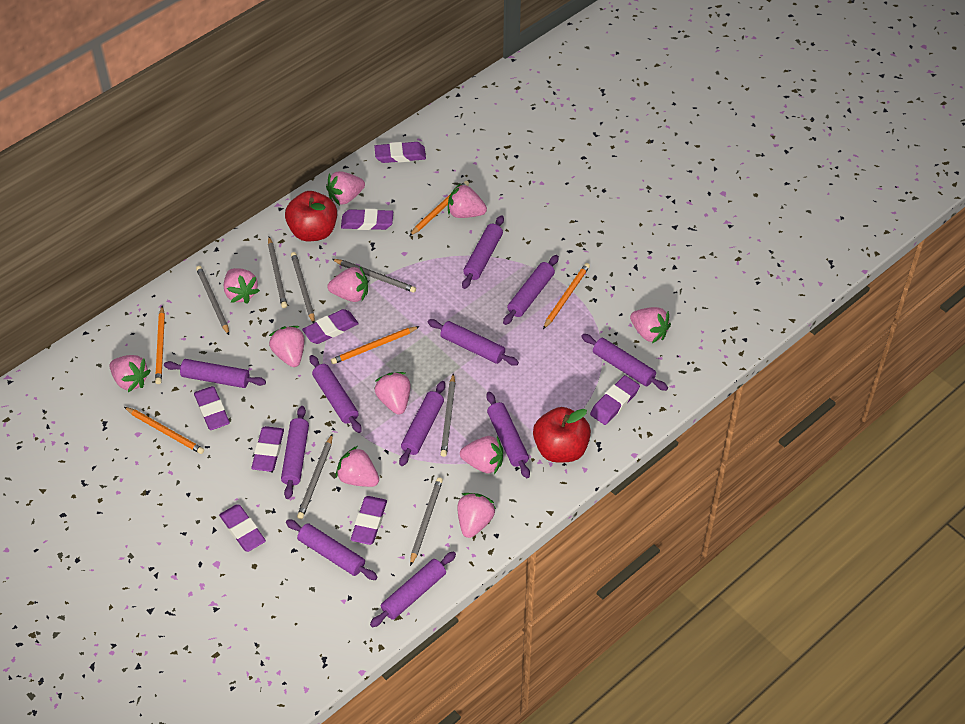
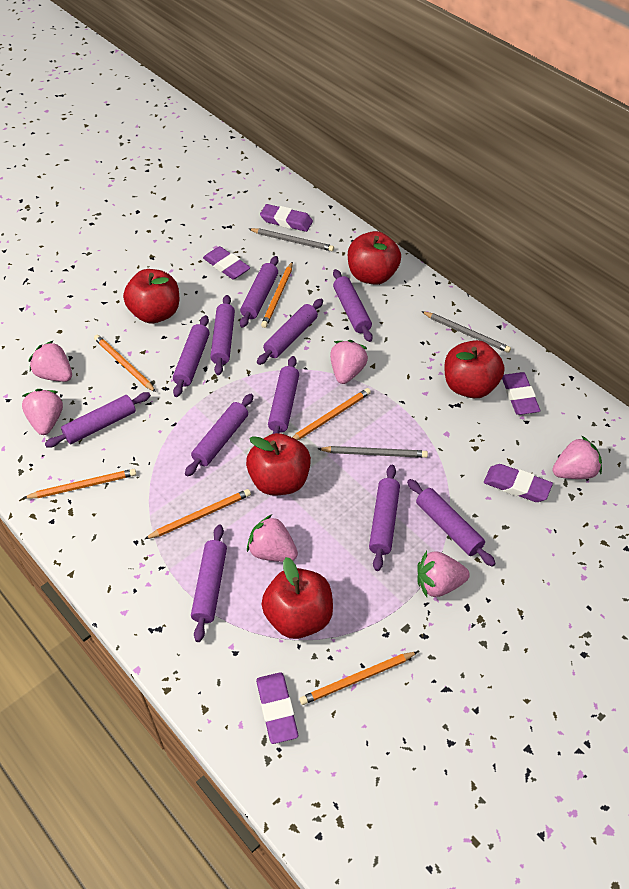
grey pencil: 7 -> 3
orange pencil: 5 -> 6
pink strawberry: 11 -> 6
purple eraser: 8 -> 5
red apple: 2 -> 5

